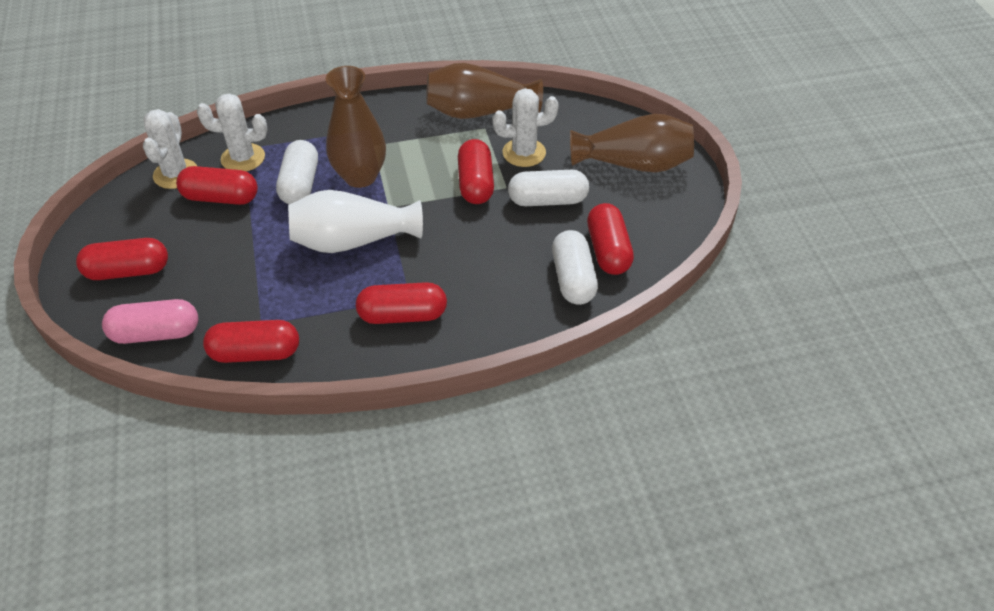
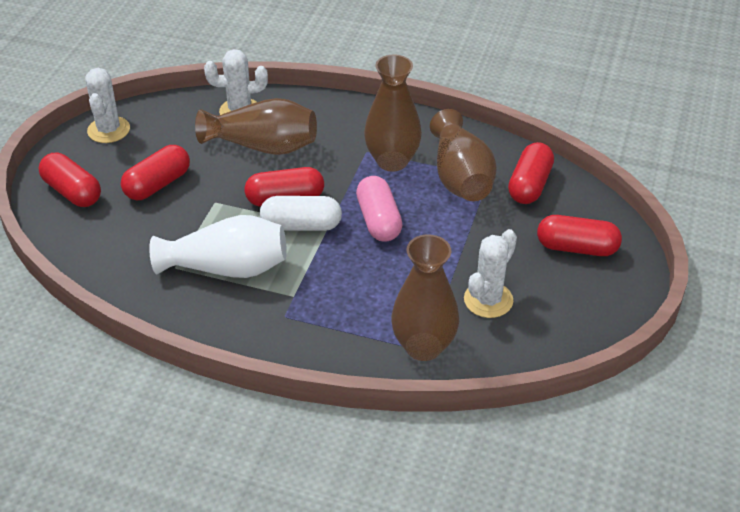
brown vase: 3 -> 4
red capsule: 6 -> 5
white capsule: 3 -> 1

